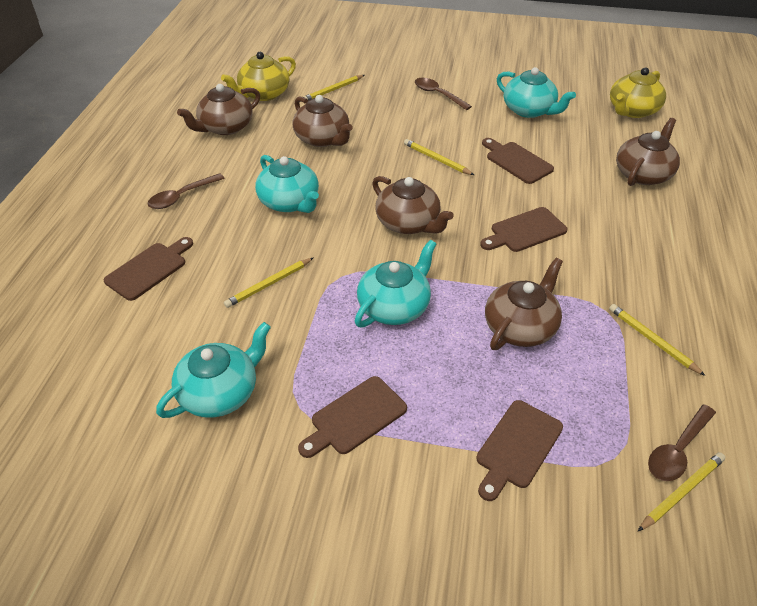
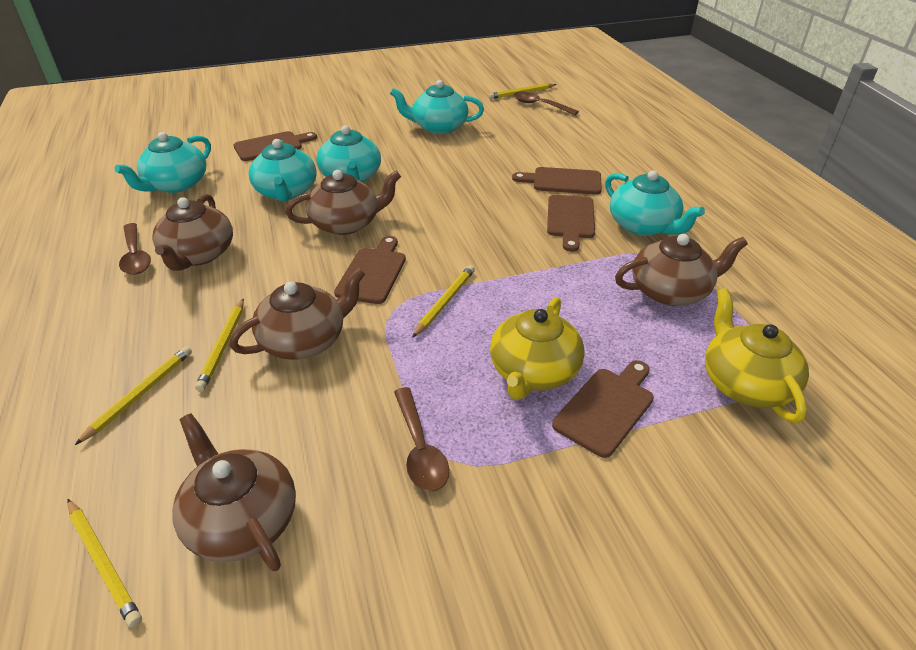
turquoise teapot: 4 -> 5

